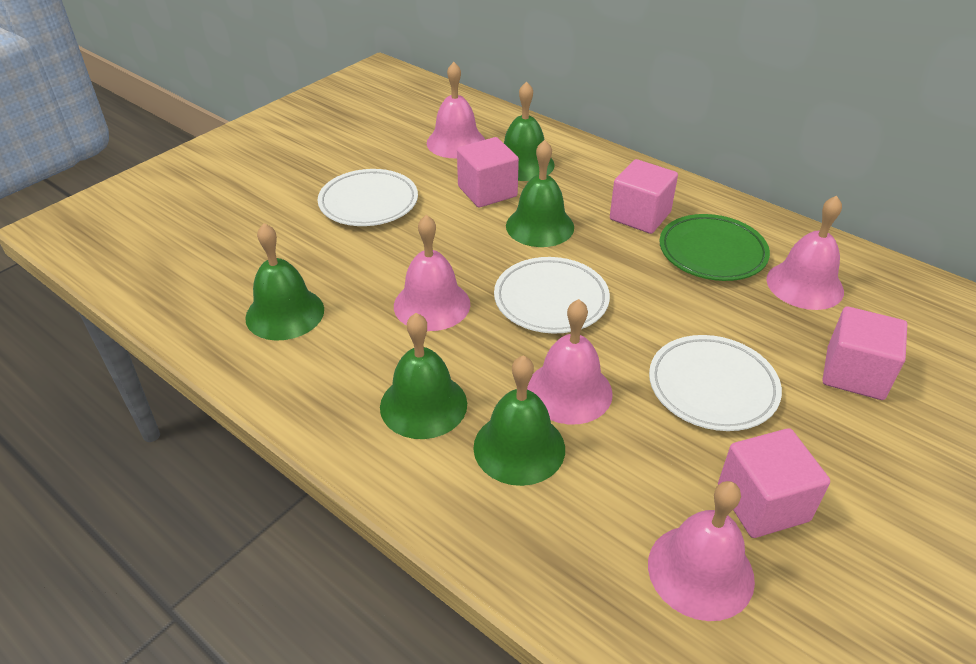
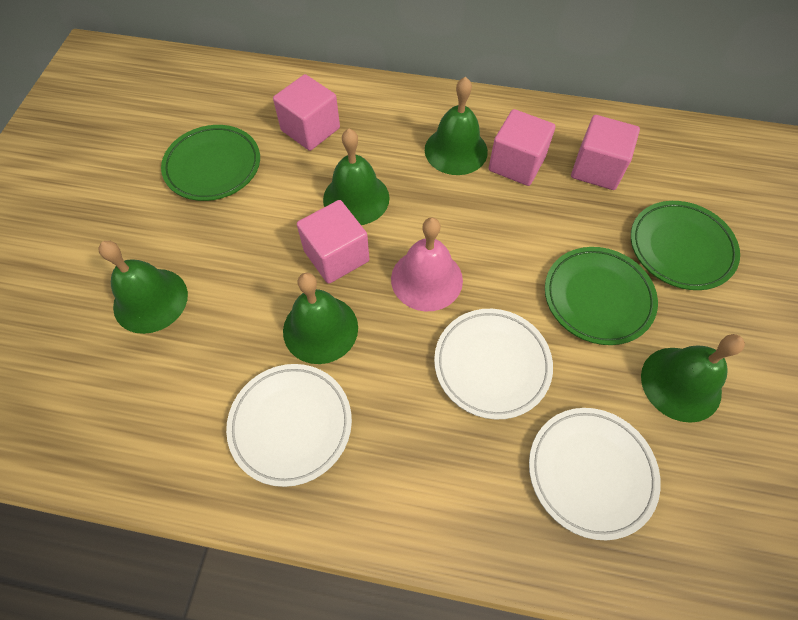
green plate: 1 -> 3
pink bell: 5 -> 1

